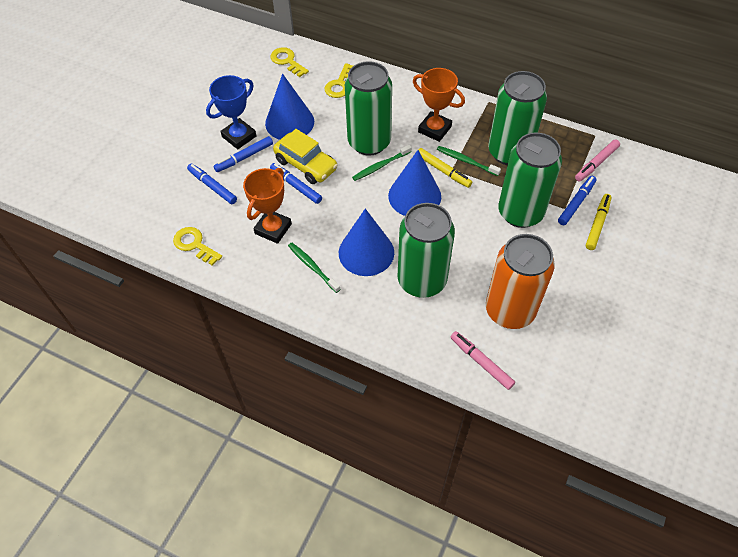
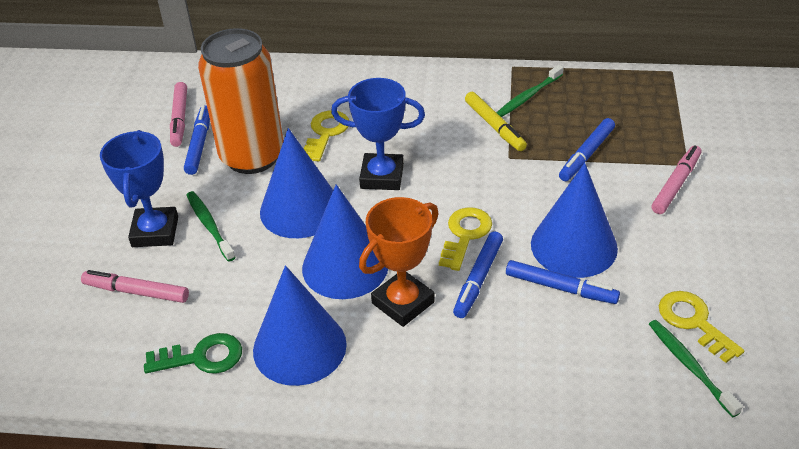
blue cone: 3 -> 4
blue trophy: 1 -> 2
green can: 4 -> 0
green key: 0 -> 1
orange trophy: 2 -> 1
pink marker: 2 -> 3
yellow car: 1 -> 0
yellow marker: 2 -> 1

